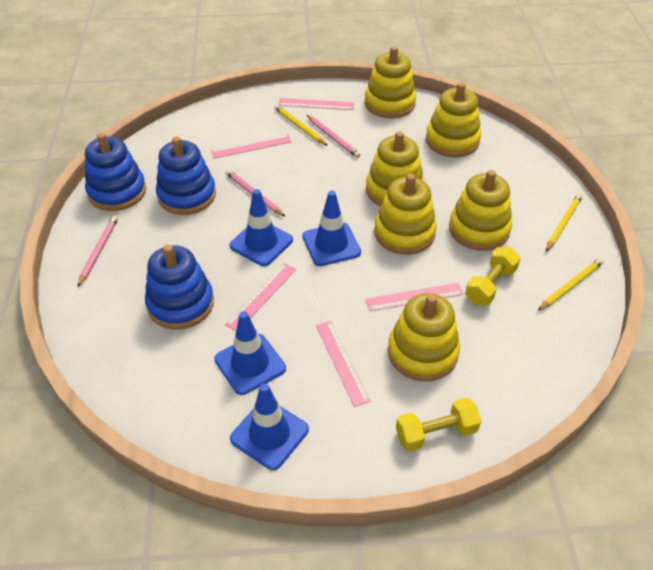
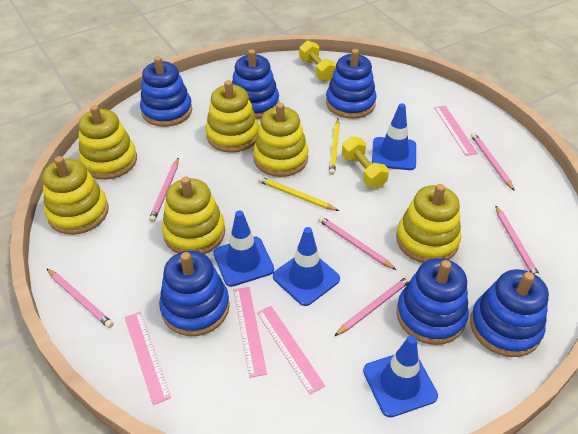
blue stacking toy: 3 -> 6
pink pencil: 3 -> 6
pink ruler: 5 -> 4
yellow pencil: 3 -> 2

